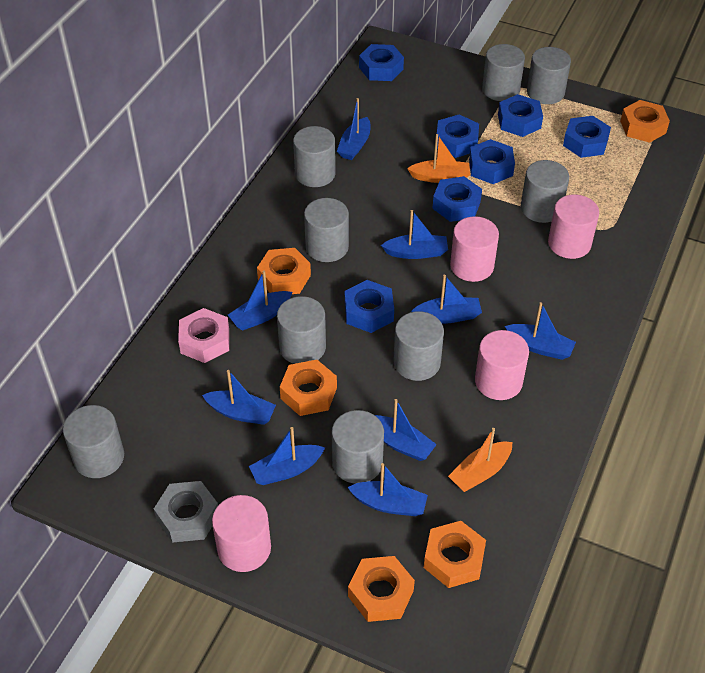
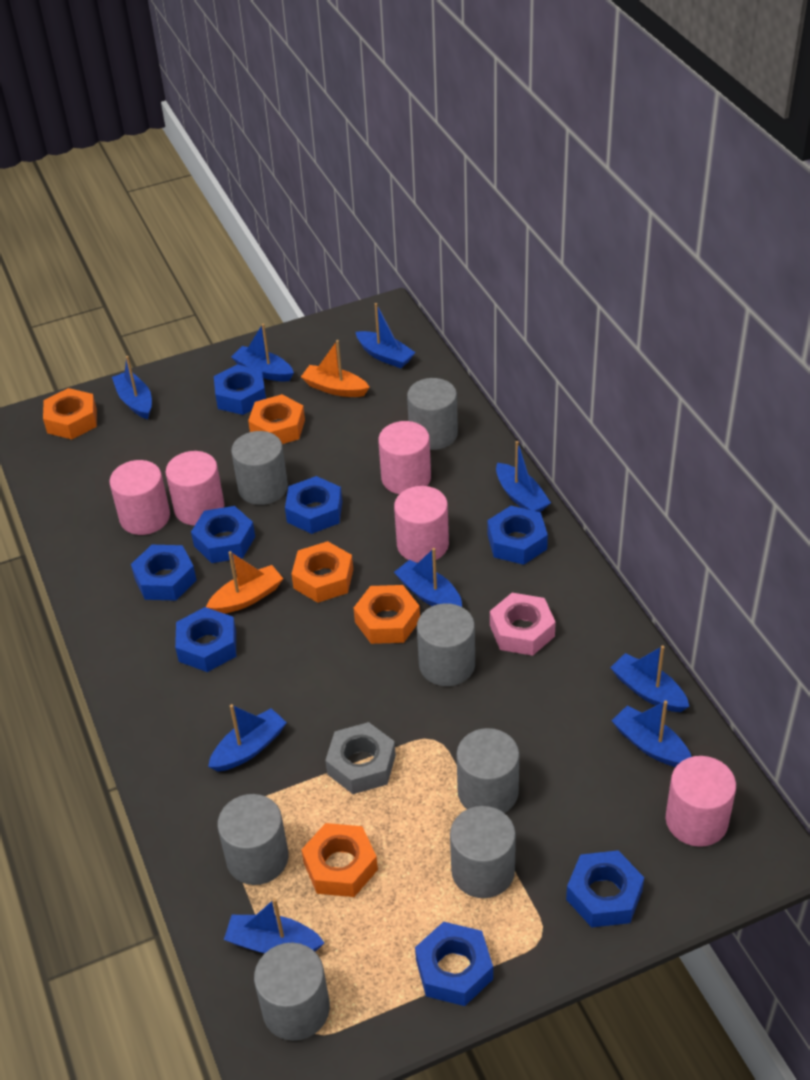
blue nut: 7 -> 8
grey cylinder: 9 -> 7
pink cylinder: 4 -> 5

